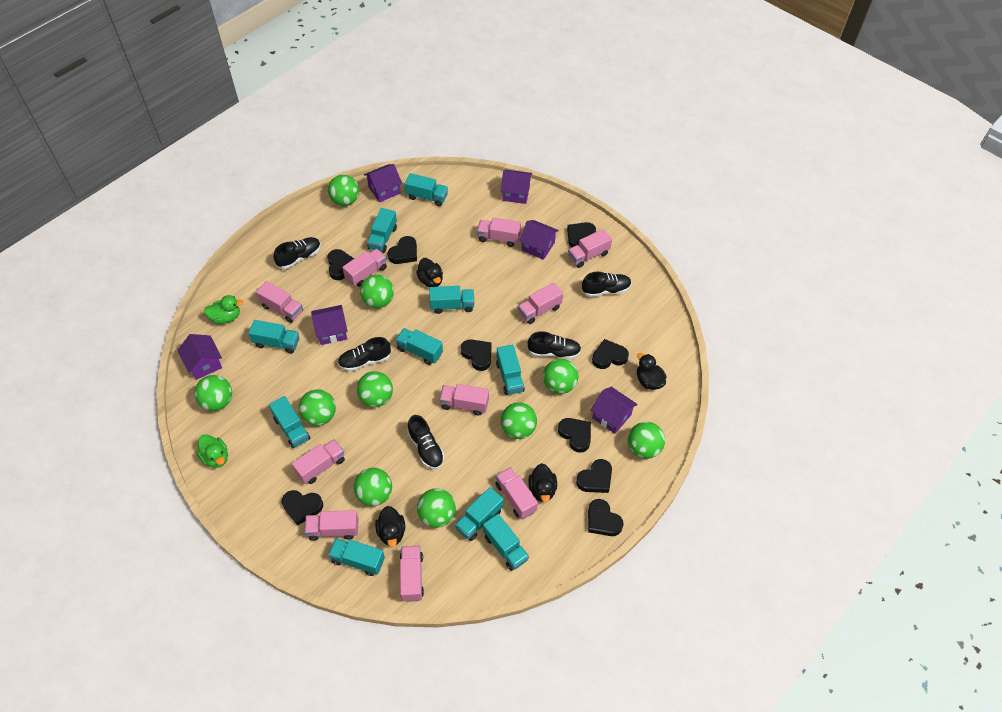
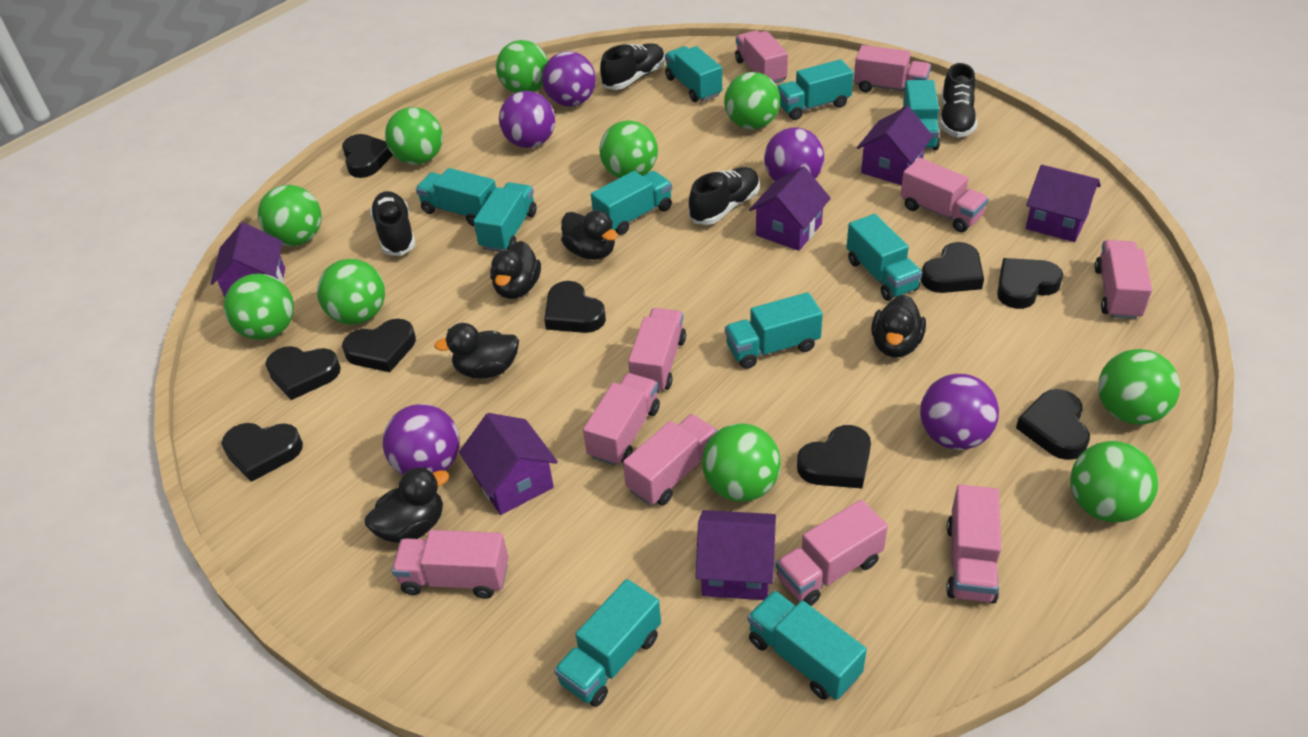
black duck: 4 -> 5
black shoe: 5 -> 4
green duck: 2 -> 0
purple ball: 0 -> 5

